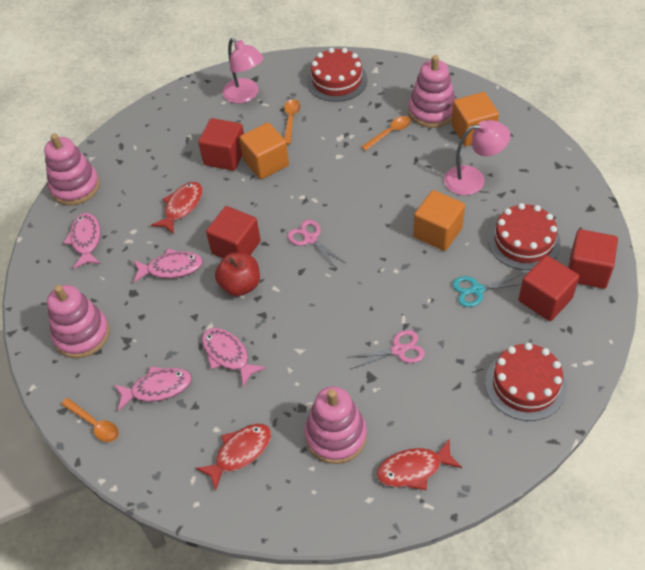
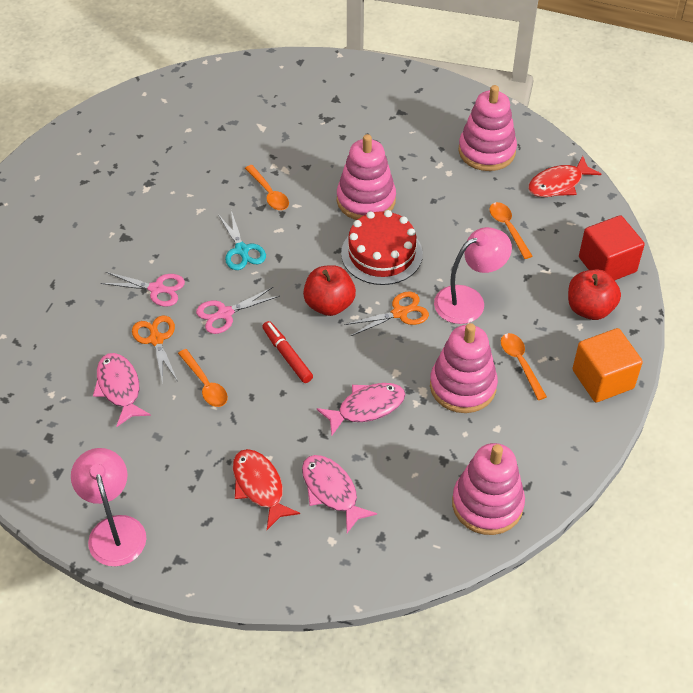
orange cube: 3 -> 1
orange scissors: 0 -> 2
orange spoon: 3 -> 4
pink fish: 4 -> 3
red apple: 1 -> 2
red cake: 3 -> 1
red cube: 4 -> 1
red fish: 3 -> 2
red marker: 0 -> 1

